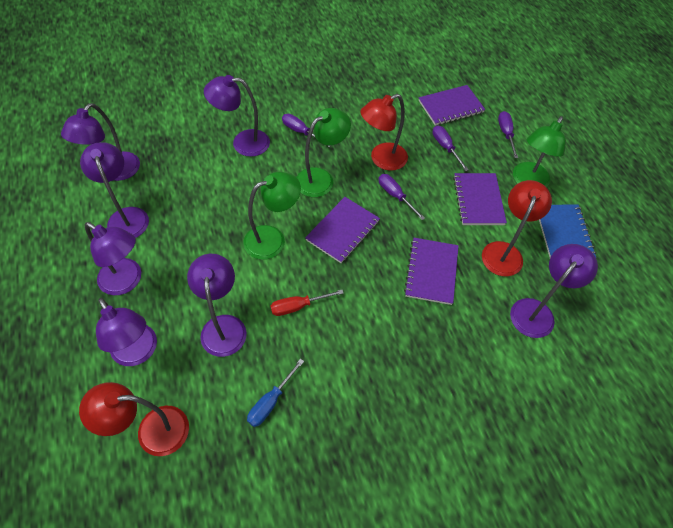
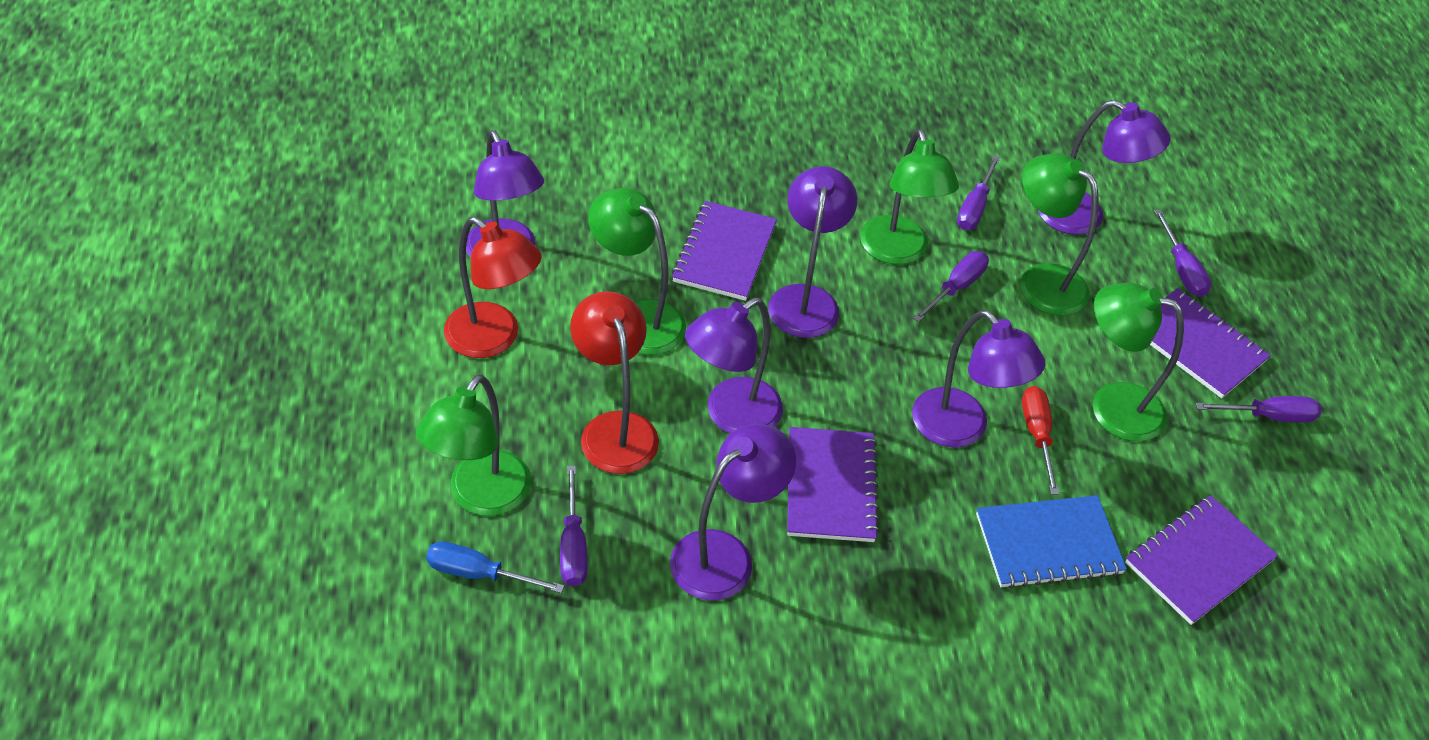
green lamp: 3 -> 5
purple lamp: 7 -> 6
purple screwdriver: 4 -> 5
red lamp: 3 -> 2

